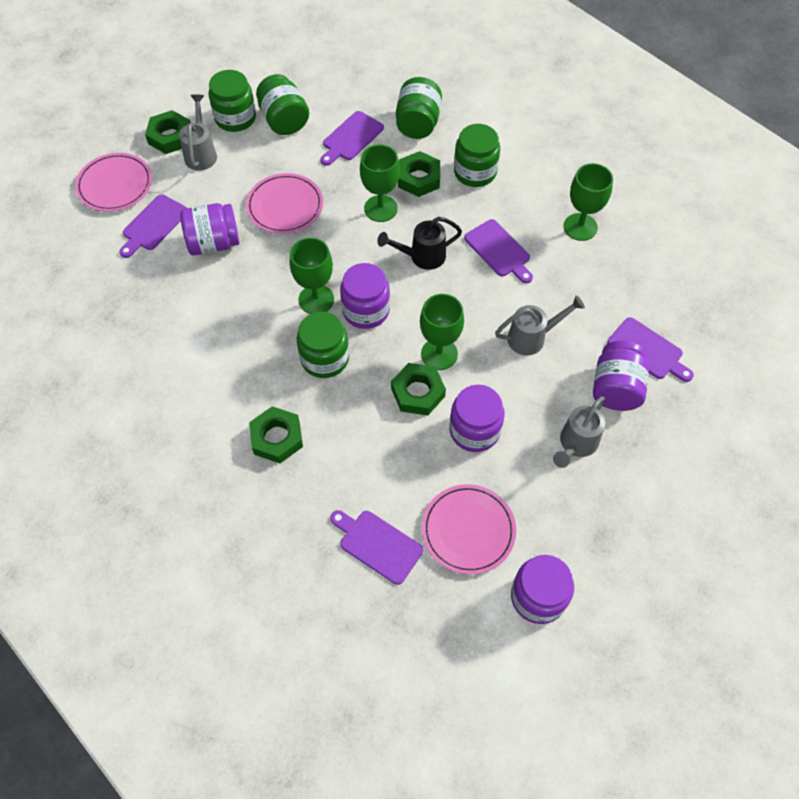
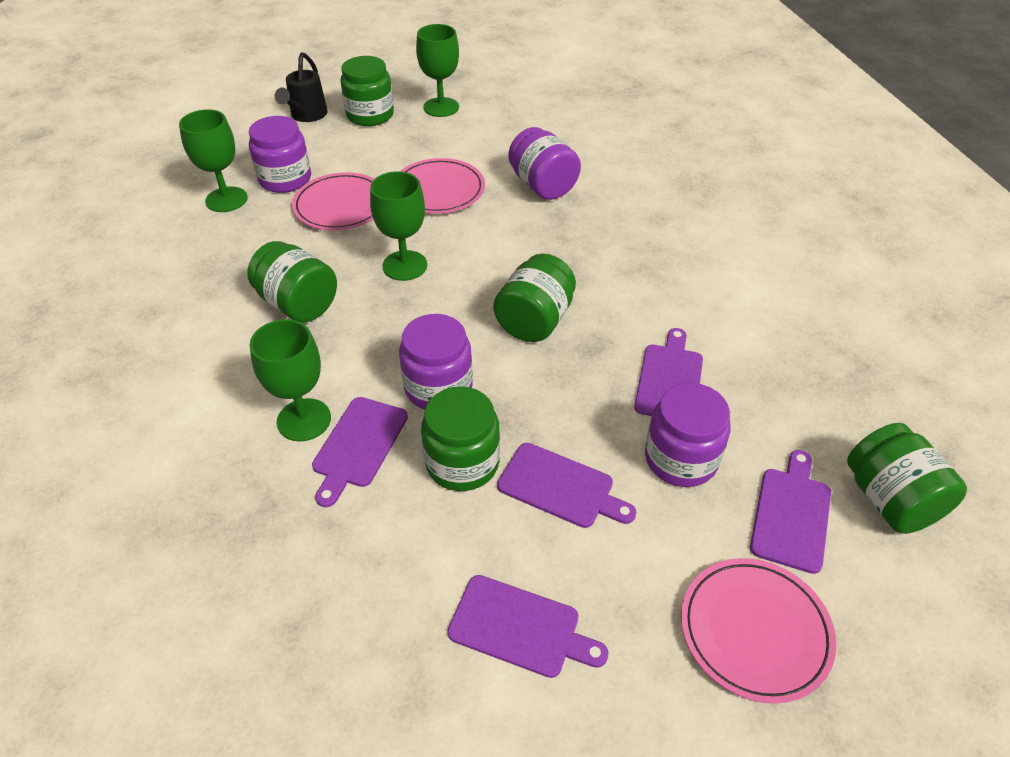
green nut: 4 -> 0
grey watering can: 3 -> 0
purple jar: 5 -> 4

